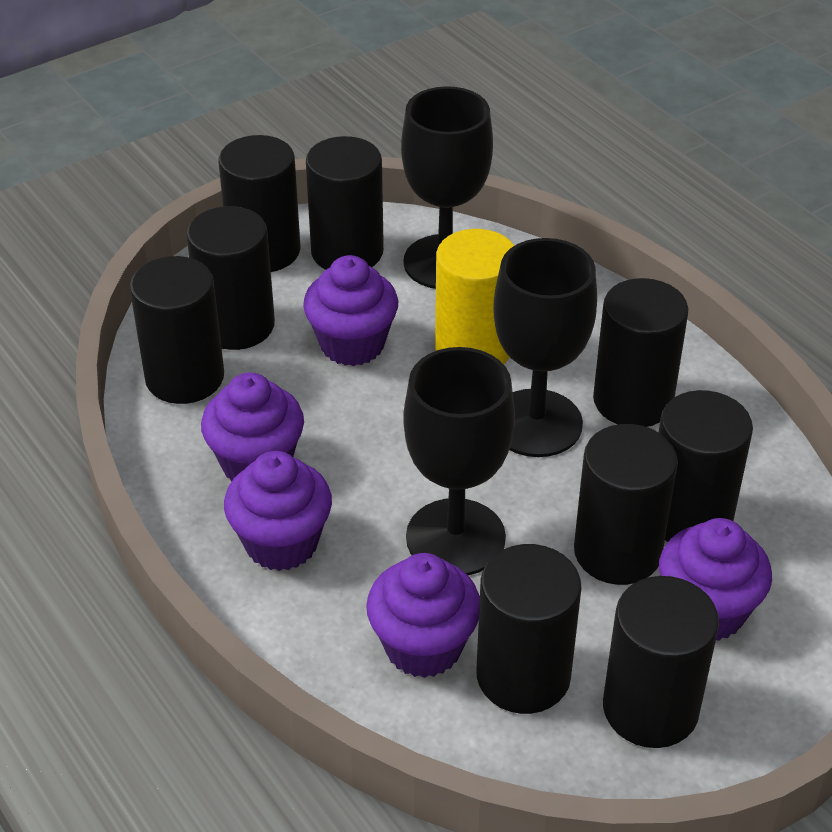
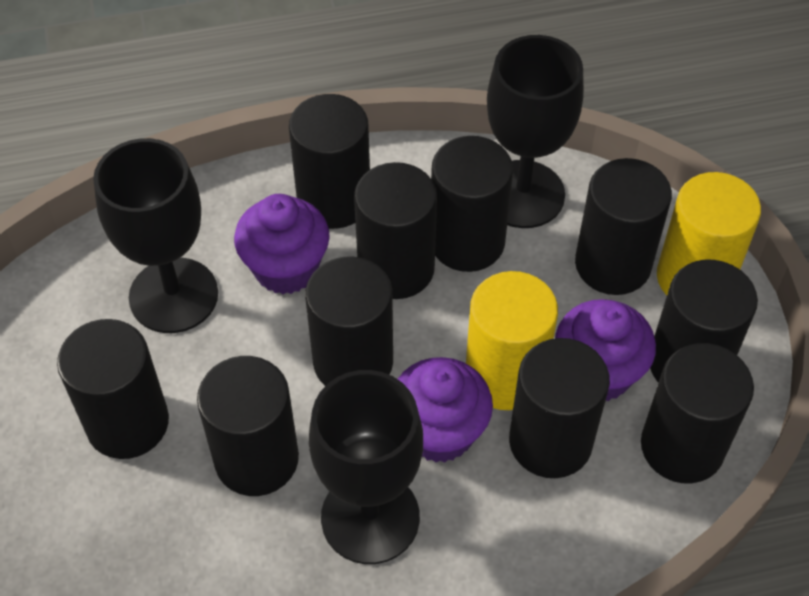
black cylinder: 9 -> 10
purple cupcake: 5 -> 3
yellow cylinder: 1 -> 2

